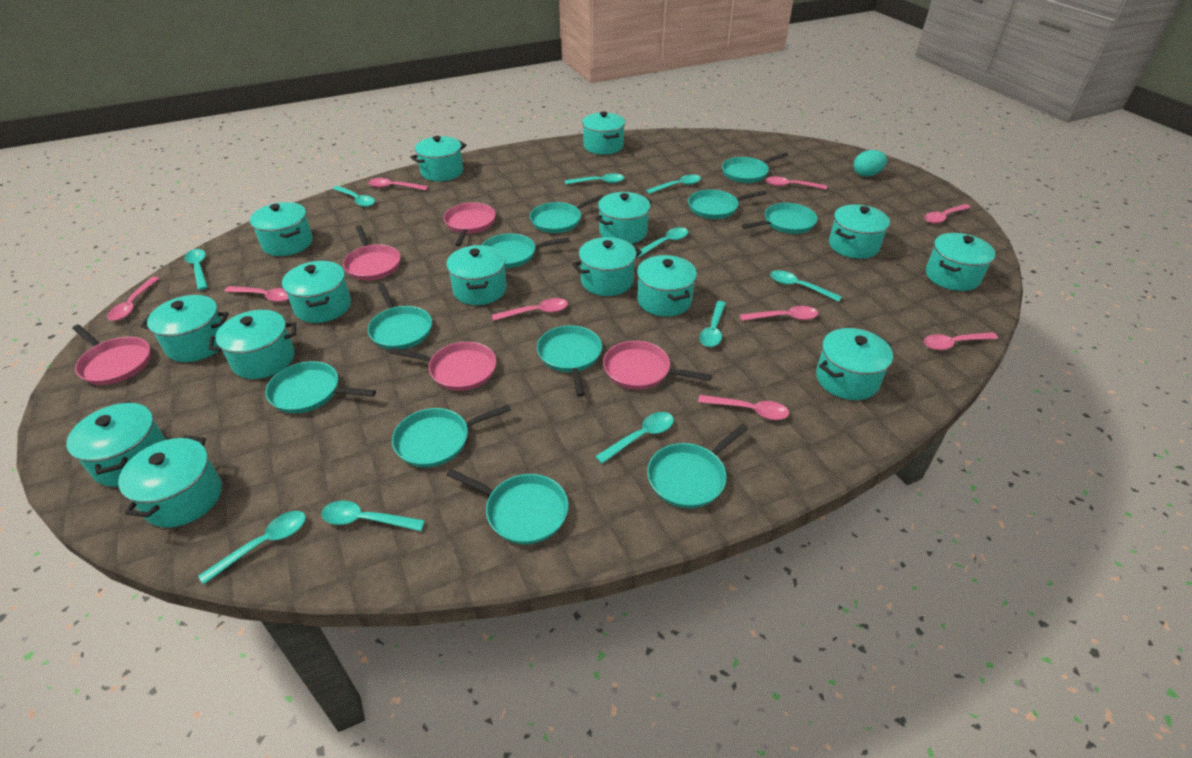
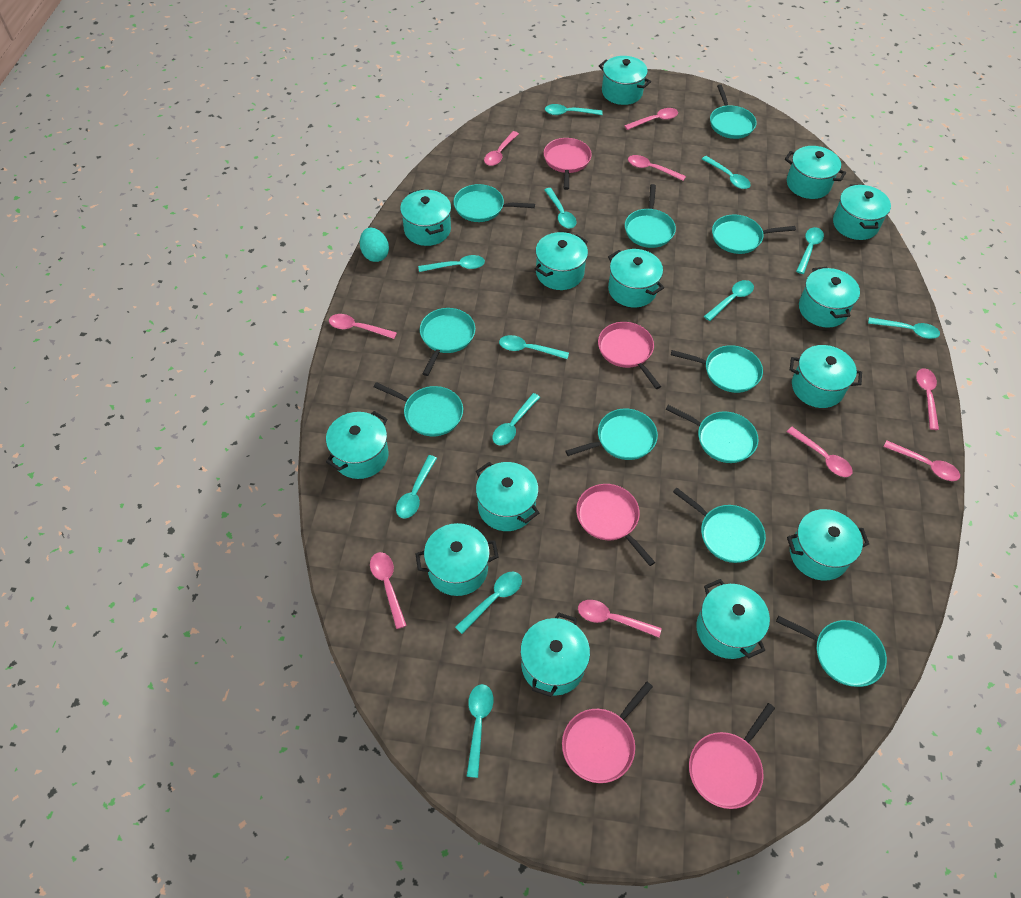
turquoise pot: 15 -> 14
turquoise spoon: 10 -> 12

